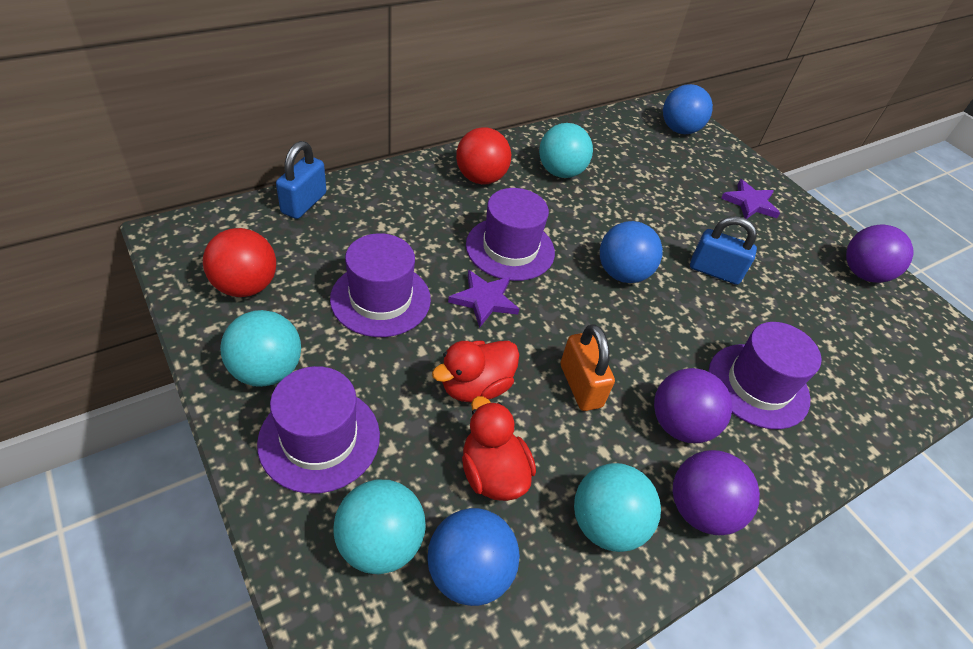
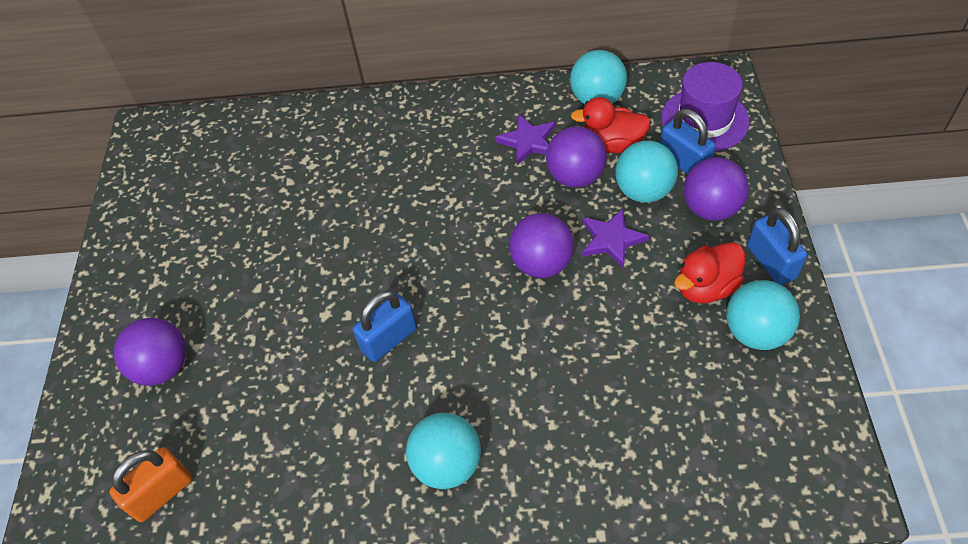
blue ball: 3 -> 0
blue padlock: 2 -> 3
purple ball: 3 -> 4
purple hat: 4 -> 1
red ball: 2 -> 0

